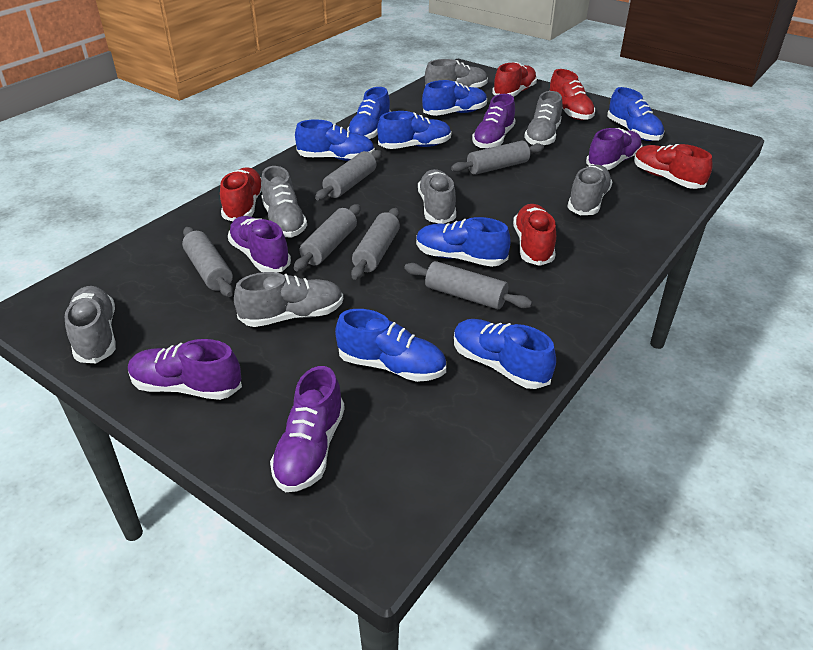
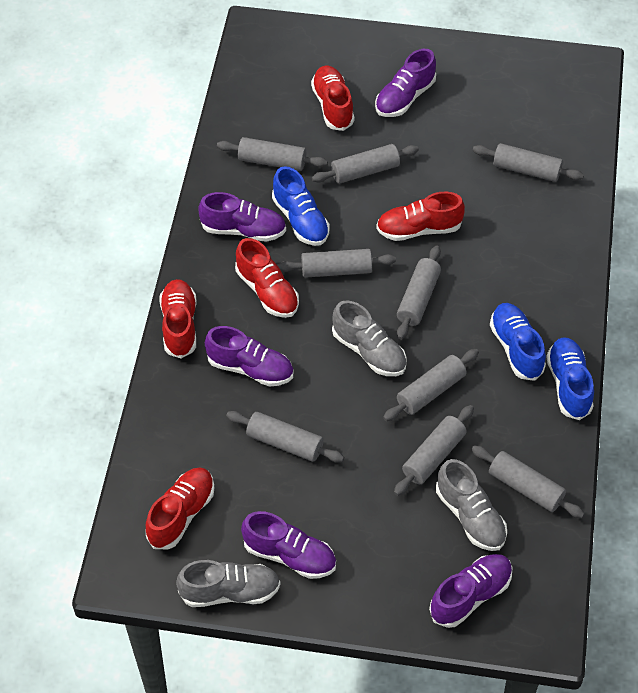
blue shoe: 8 -> 3
grey rolling pin: 6 -> 9
grey shoe: 7 -> 3

